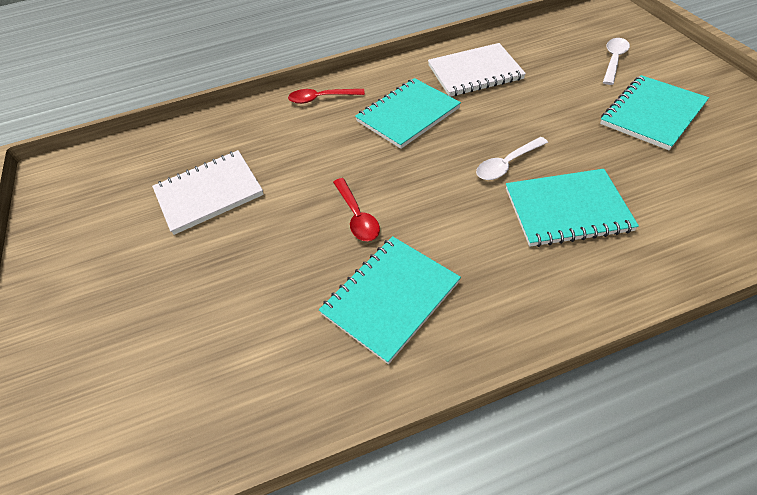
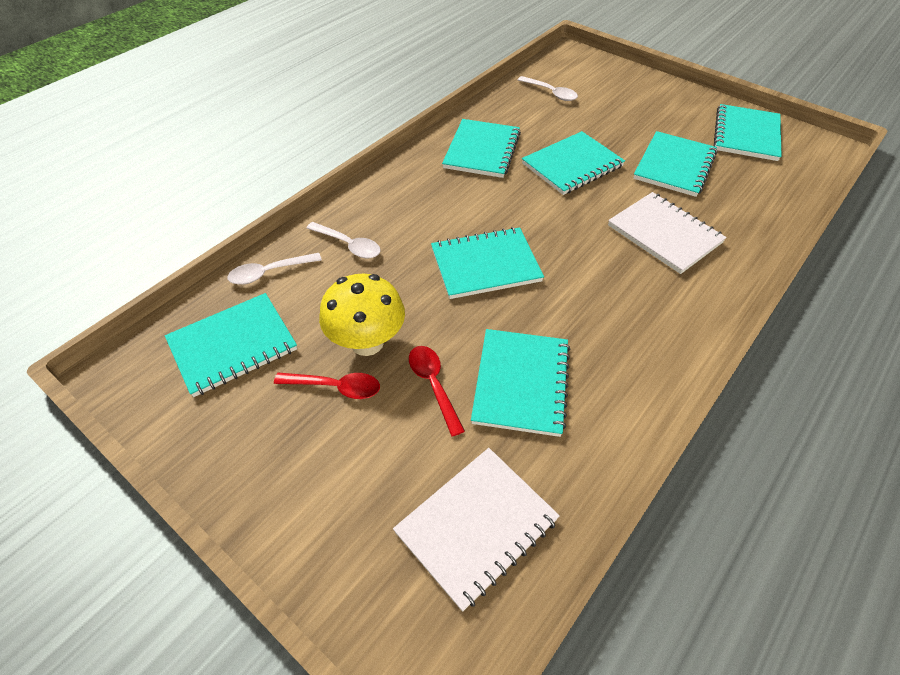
turquoise notebook: 4 -> 7
white spoon: 2 -> 3
yellow mushroom: 0 -> 1

